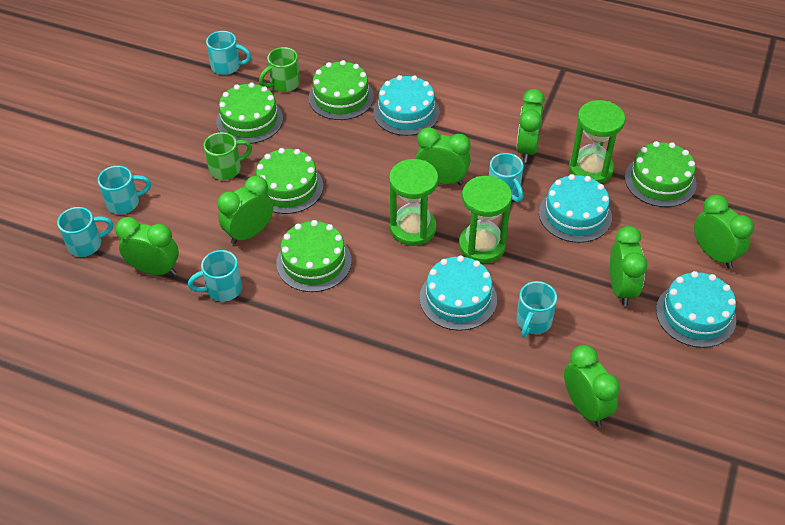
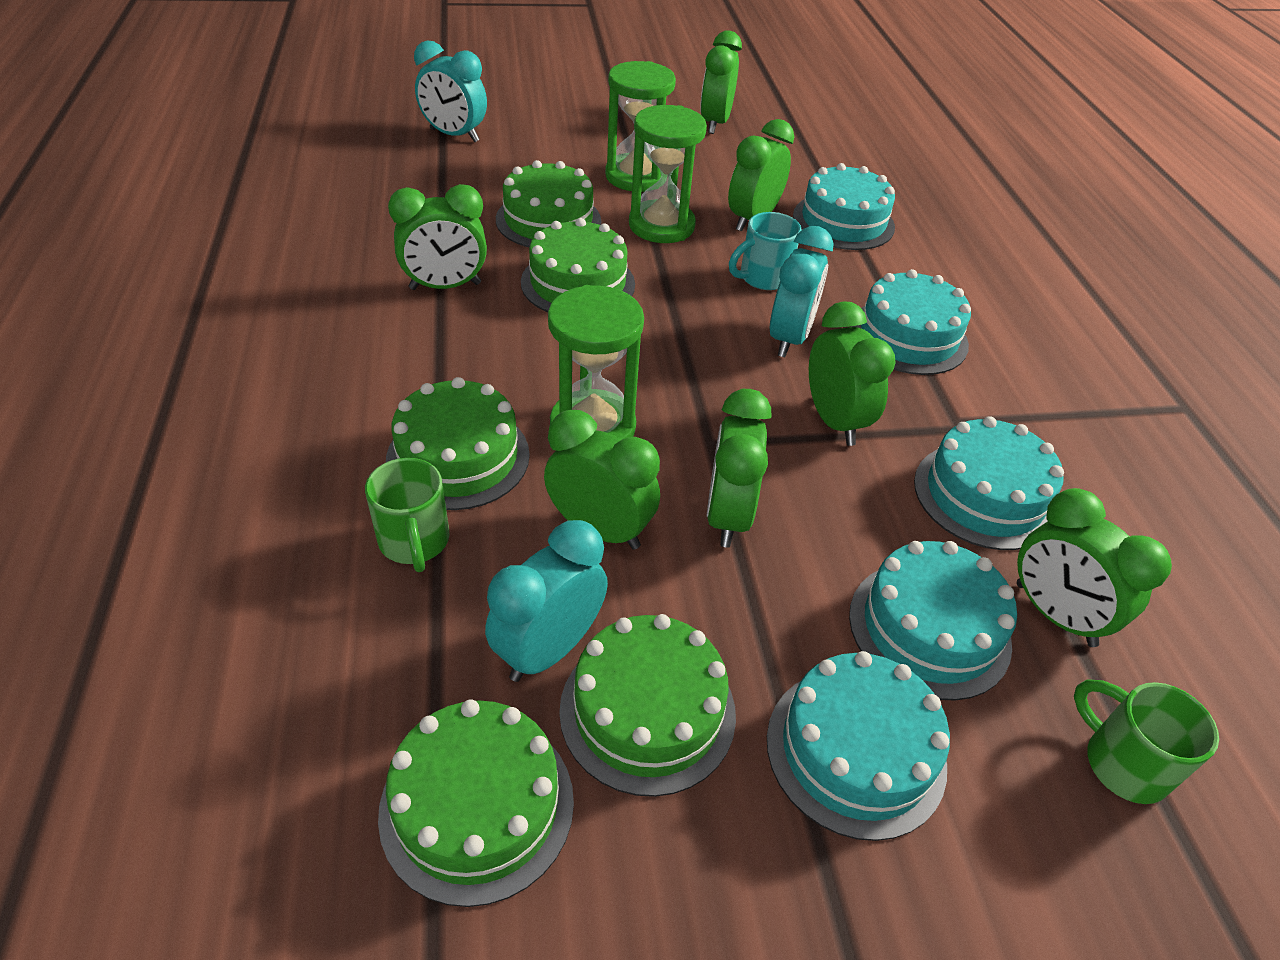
turquoise cake: 4 -> 5
turquoise clock: 0 -> 3
turquoise mug: 6 -> 1

